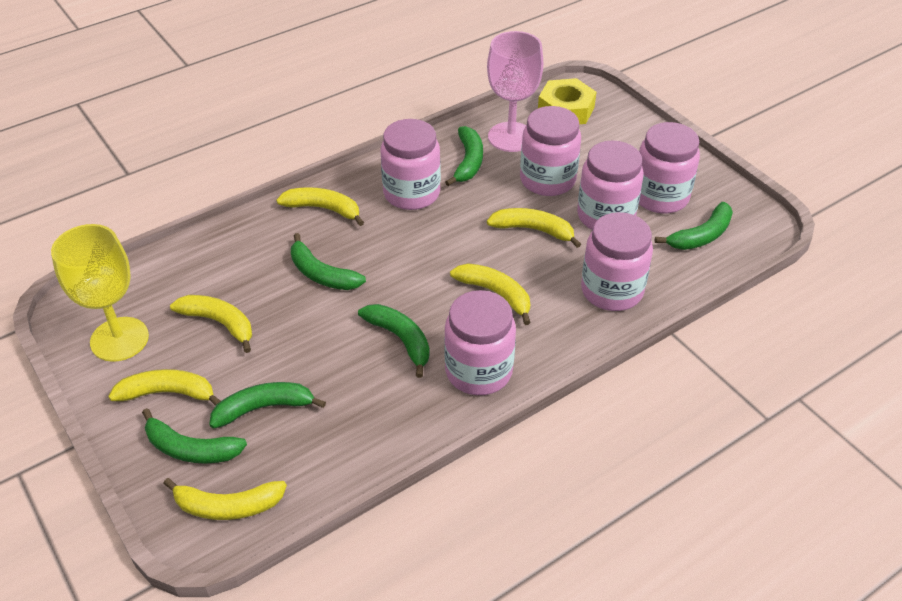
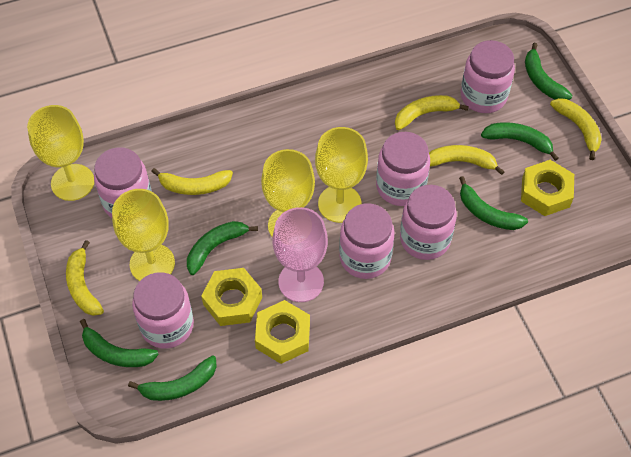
yellow banana: 6 -> 5
yellow goblet: 1 -> 4
yellow nut: 1 -> 3

